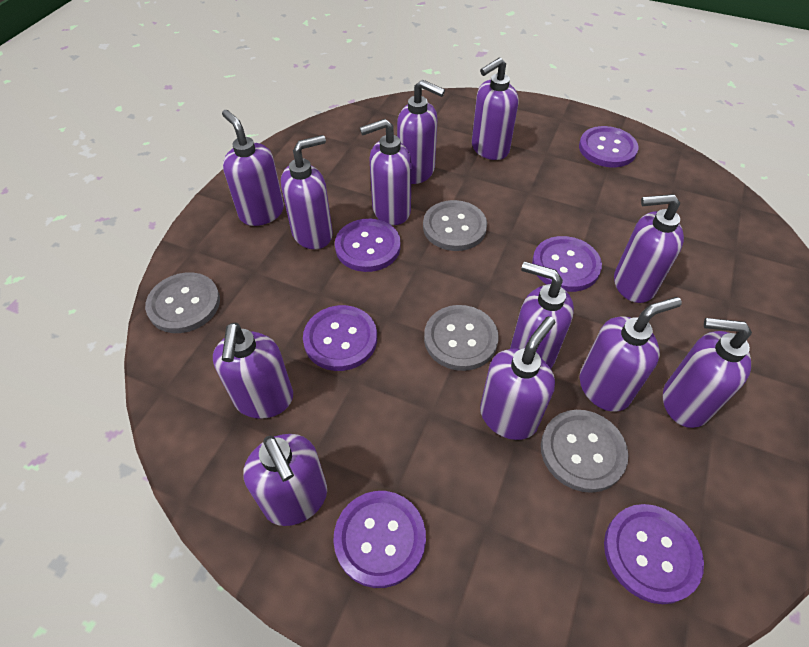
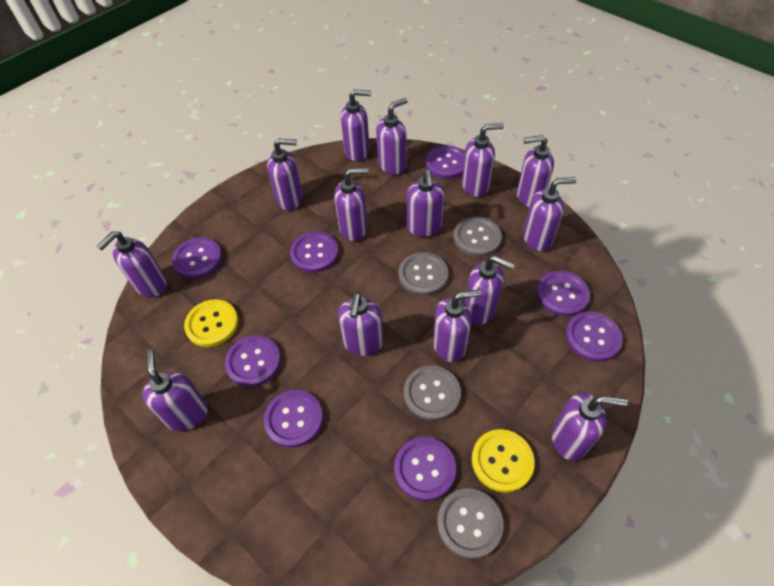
purple button: 6 -> 8
purple soap dispenser: 12 -> 14
yellow button: 0 -> 2

